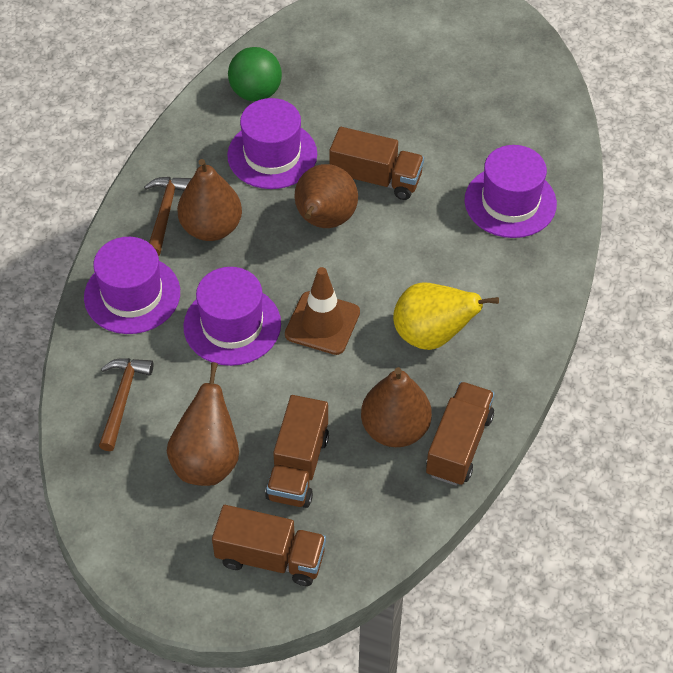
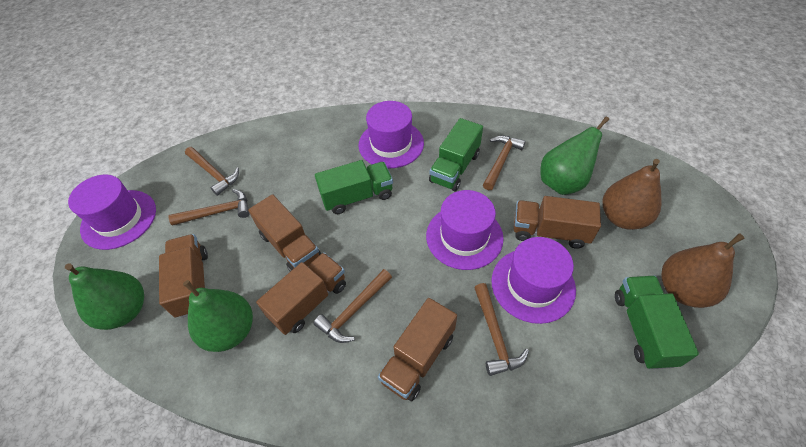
brown hammer: 2 -> 5
brown pear: 4 -> 2
brown traffic cone: 1 -> 0
brown truck: 4 -> 5
green ball: 1 -> 0
green pear: 0 -> 3
green truck: 0 -> 3
yellow pear: 1 -> 0

